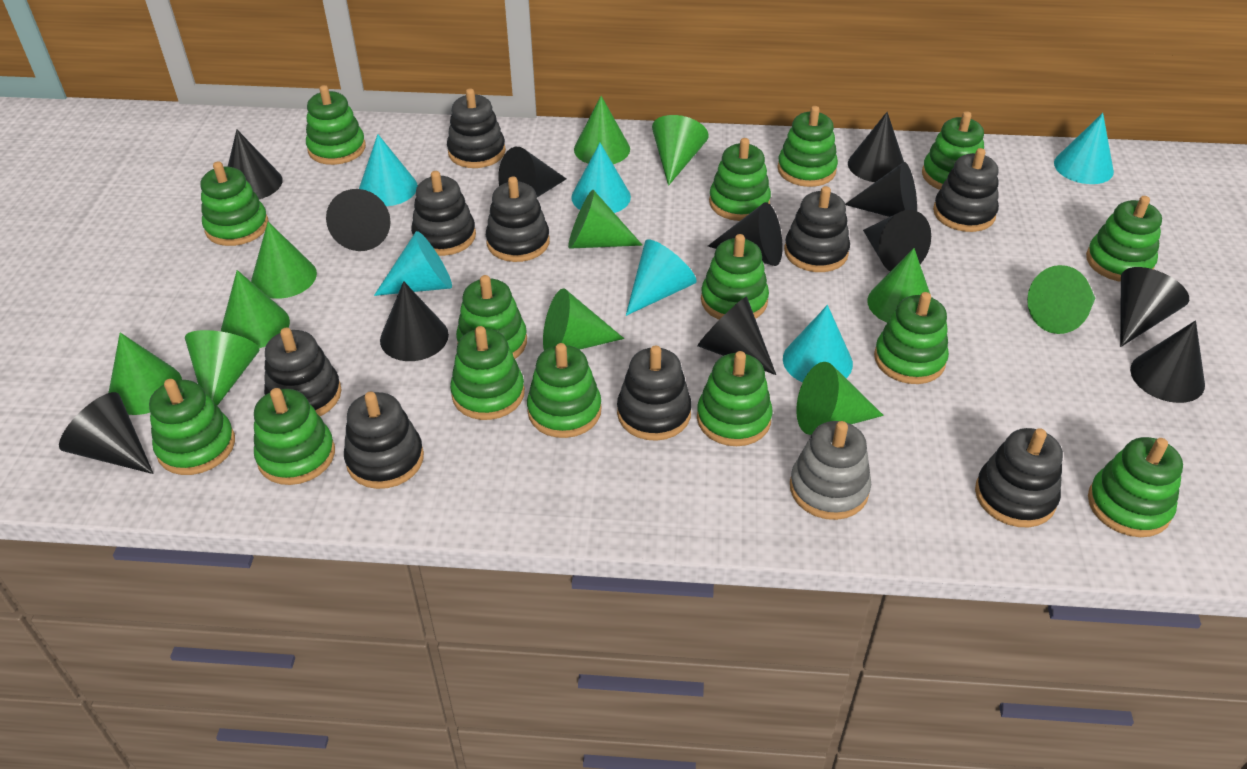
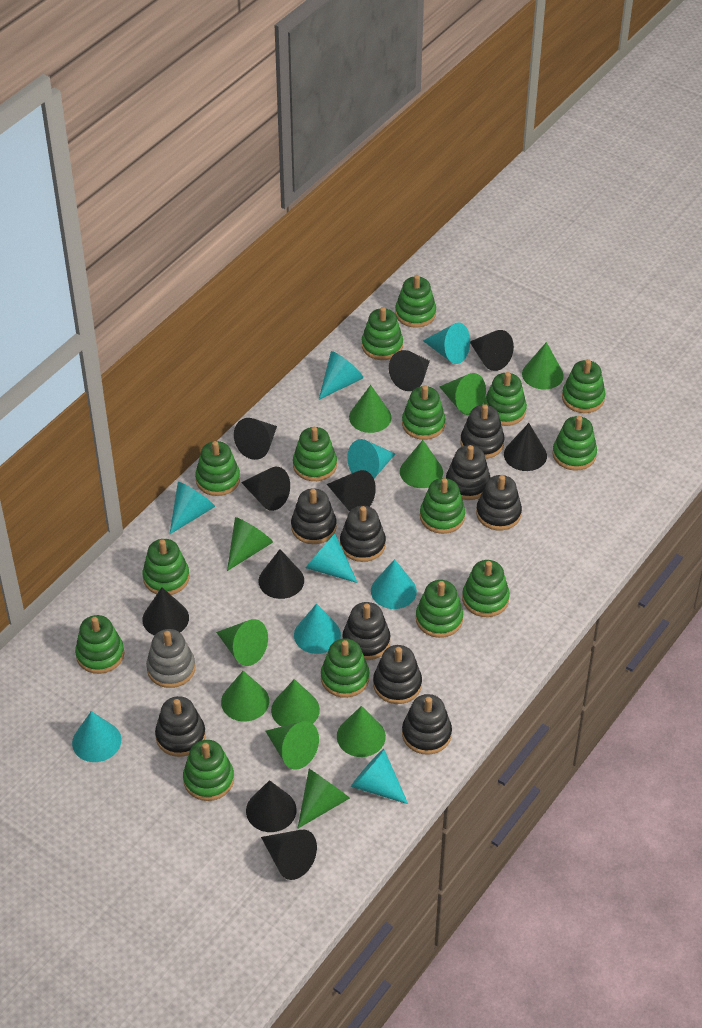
black cone: 12 -> 10
turquoise cone: 6 -> 9

